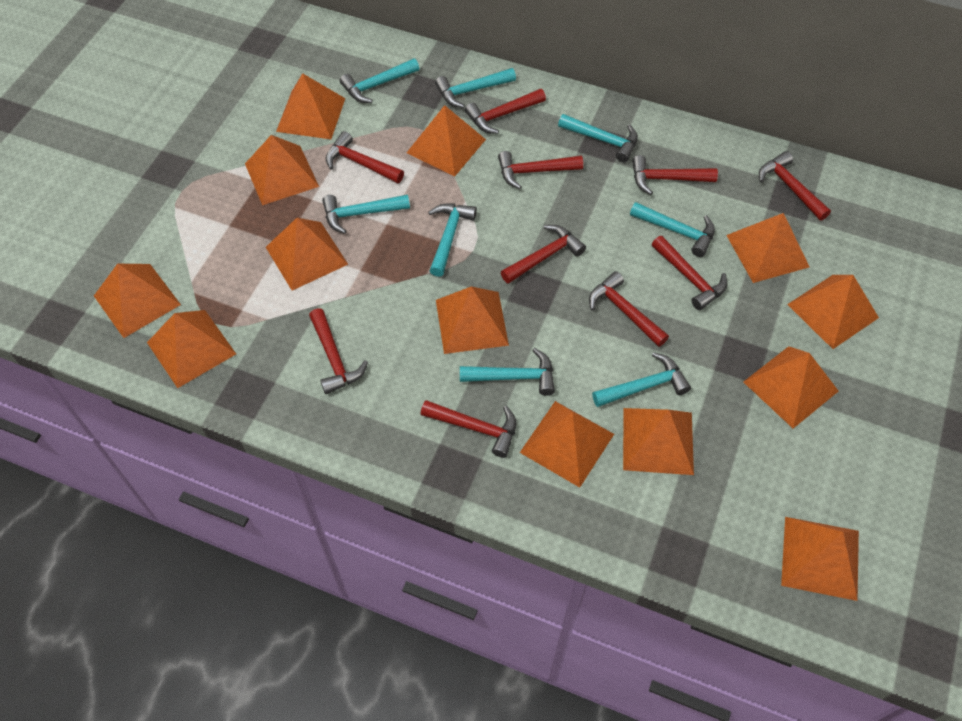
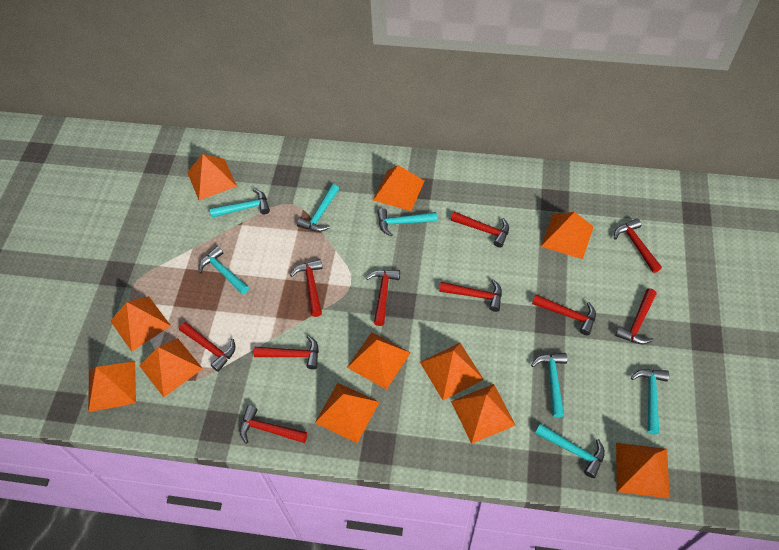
orange pyramid: 13 -> 11
turquoise hammer: 8 -> 7

